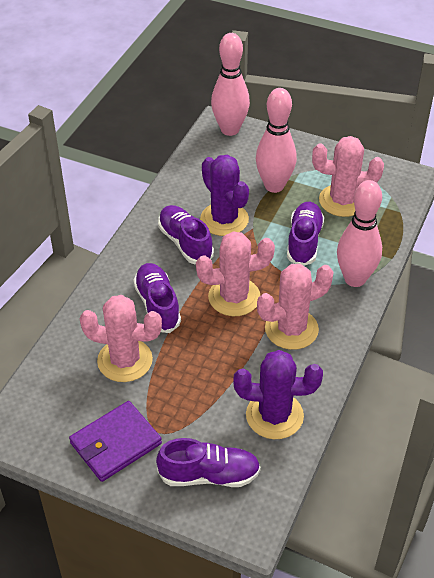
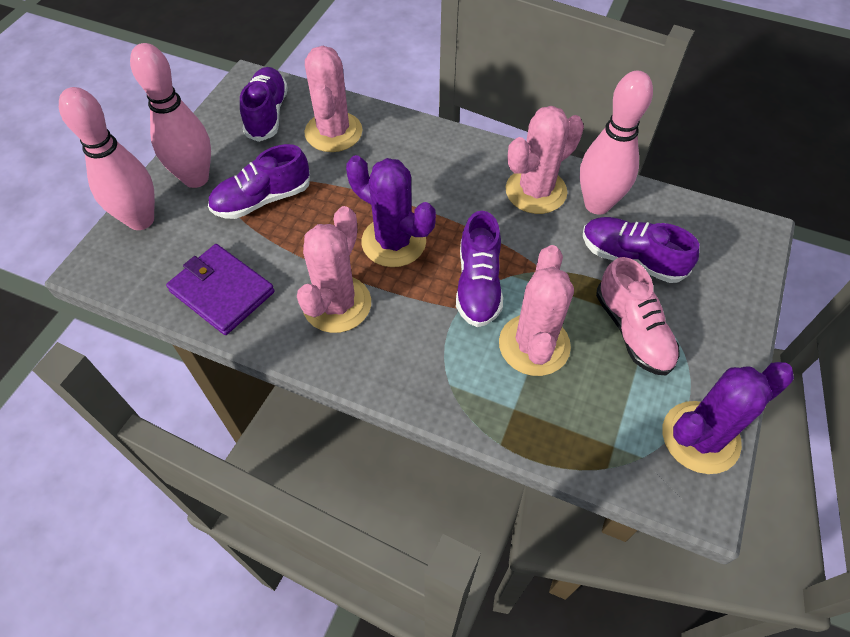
pink shoe: 0 -> 1

